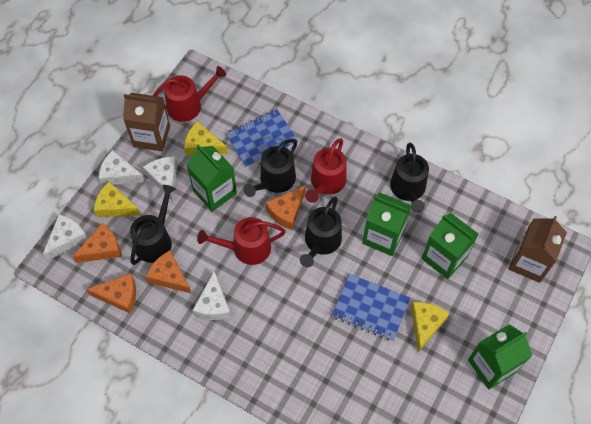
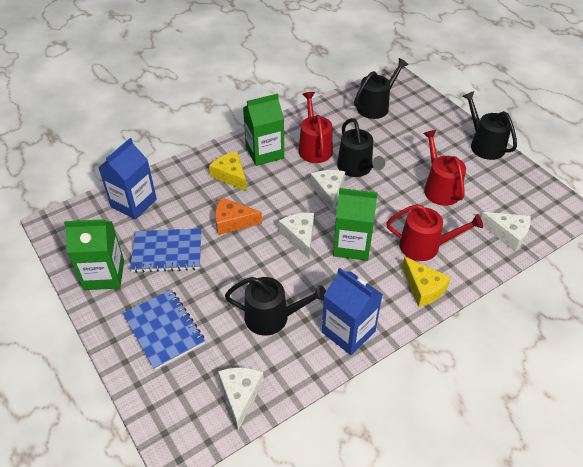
blue carton: 0 -> 2
brown carton: 2 -> 0
green carton: 4 -> 3
orange cheese: 4 -> 1
yellow cheese: 3 -> 2

